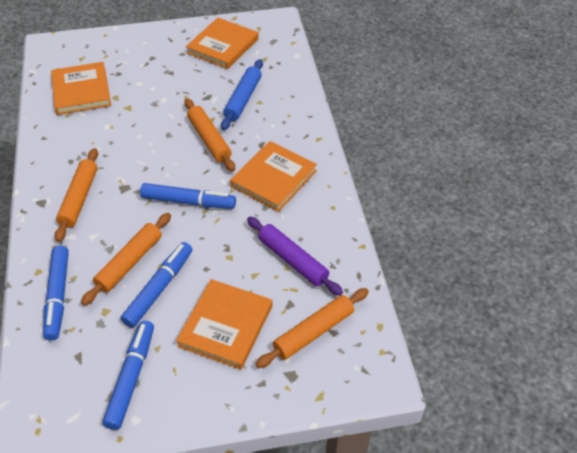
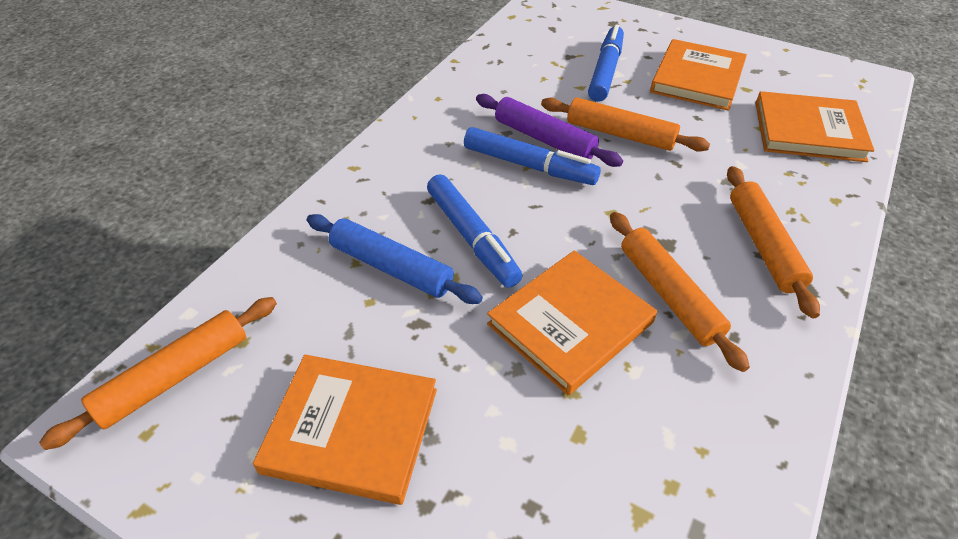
blue marker: 4 -> 3

